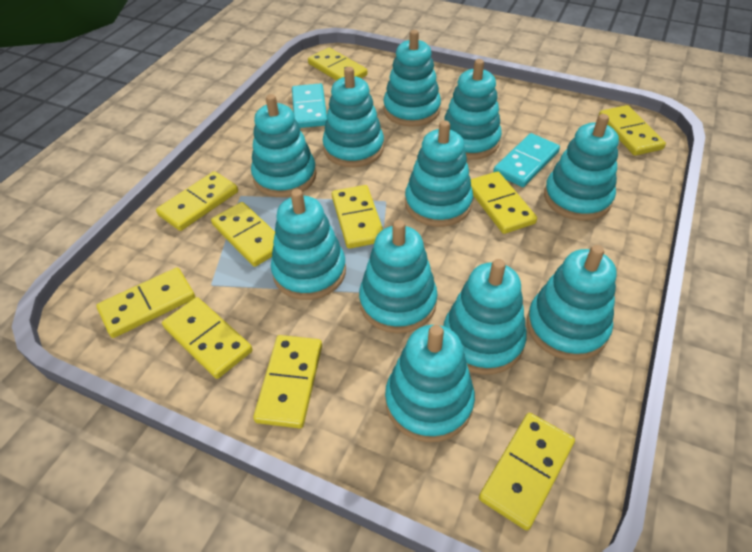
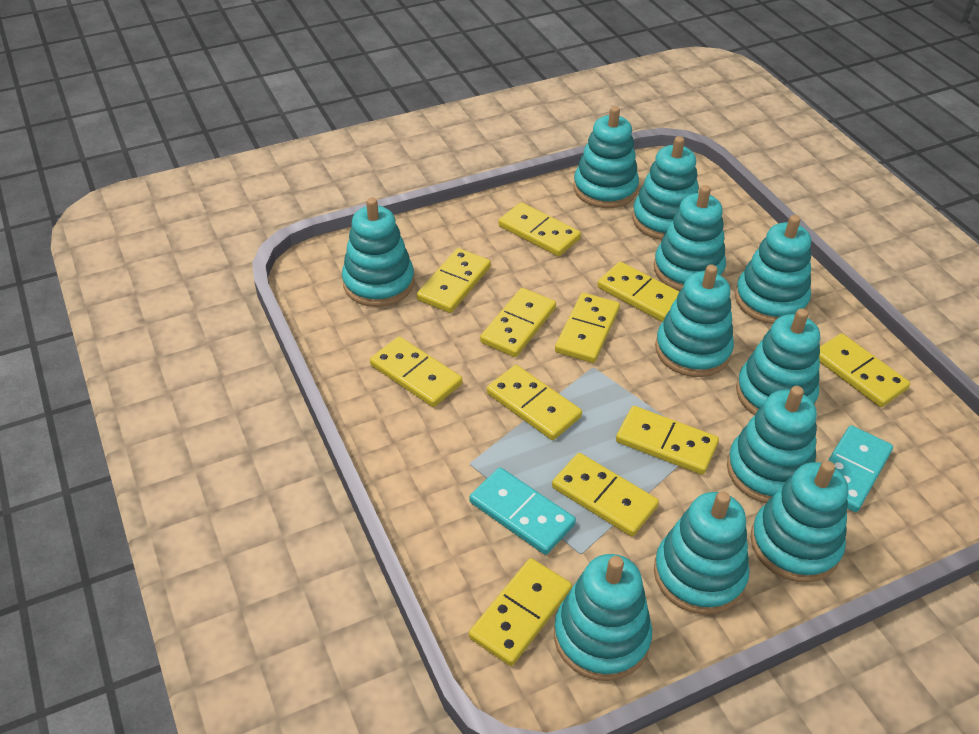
yellow domino: 10 -> 11

